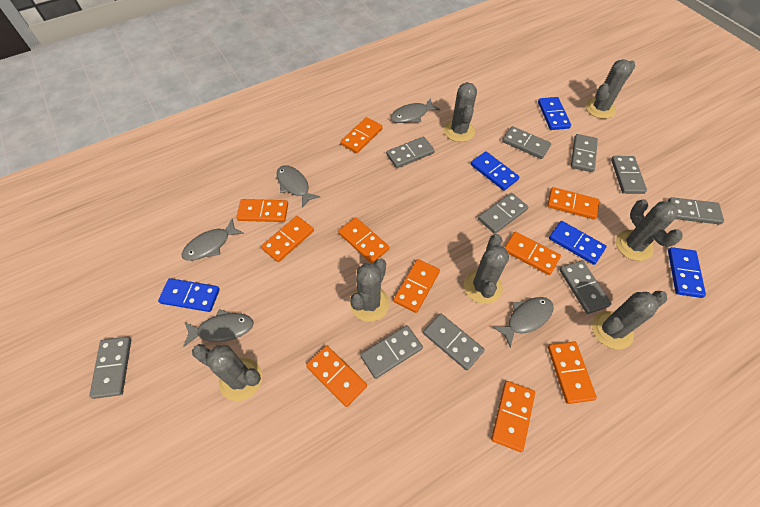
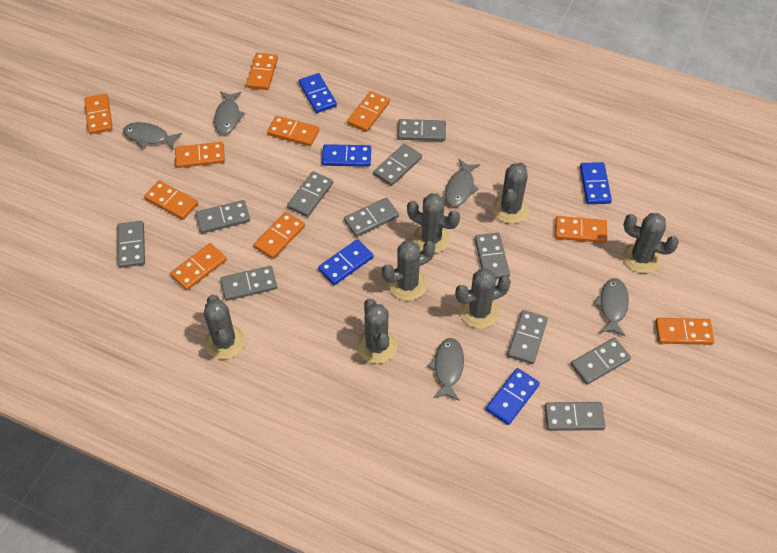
grey domino: 10 -> 11

